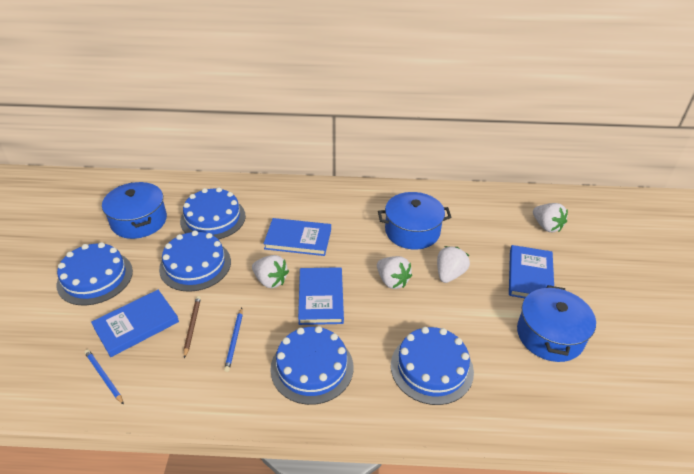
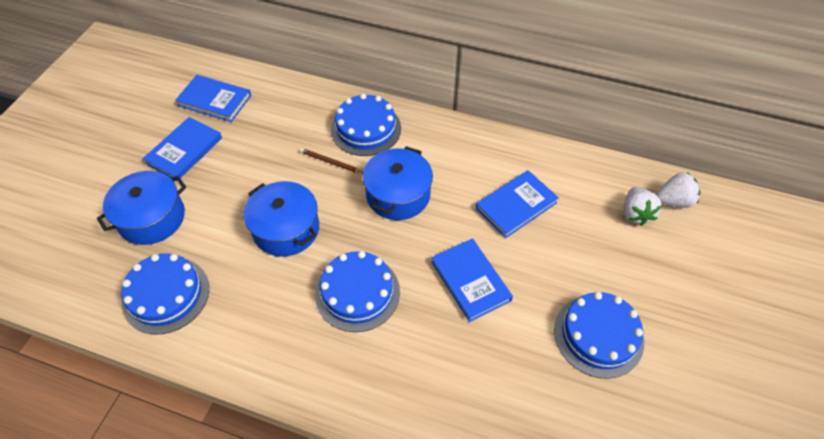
blue cake: 5 -> 4
blue pencil: 2 -> 0
white strawberry: 4 -> 2

